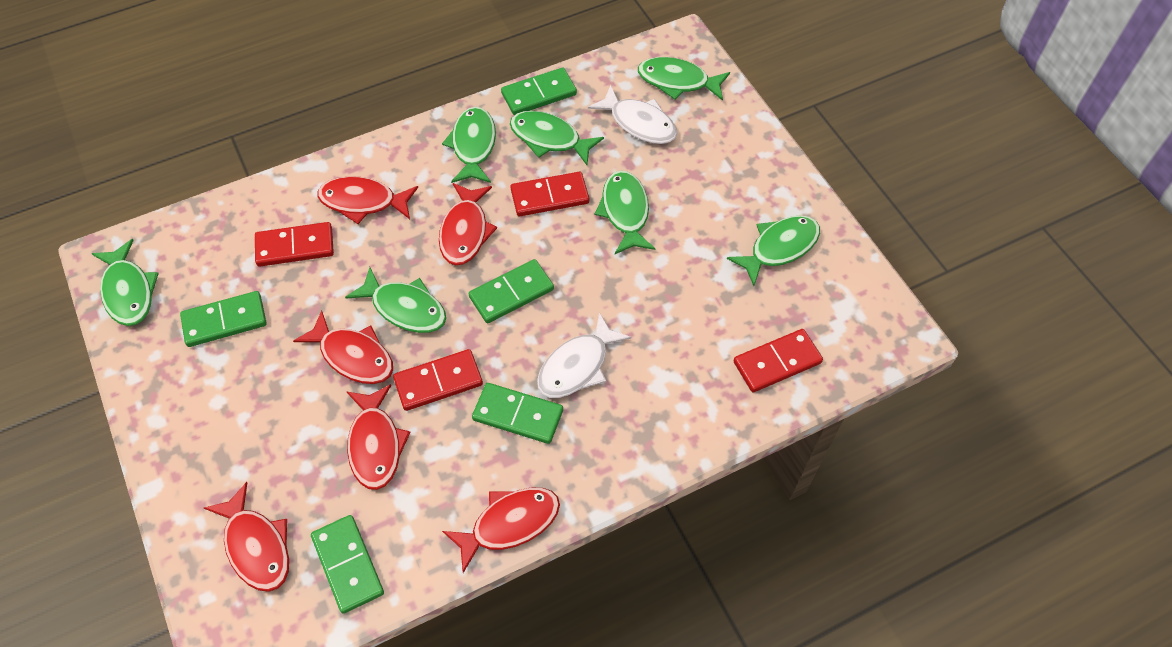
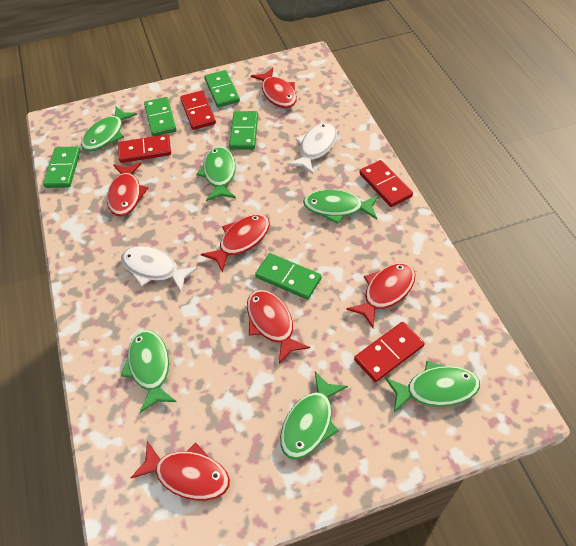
green fish: 7 -> 6

